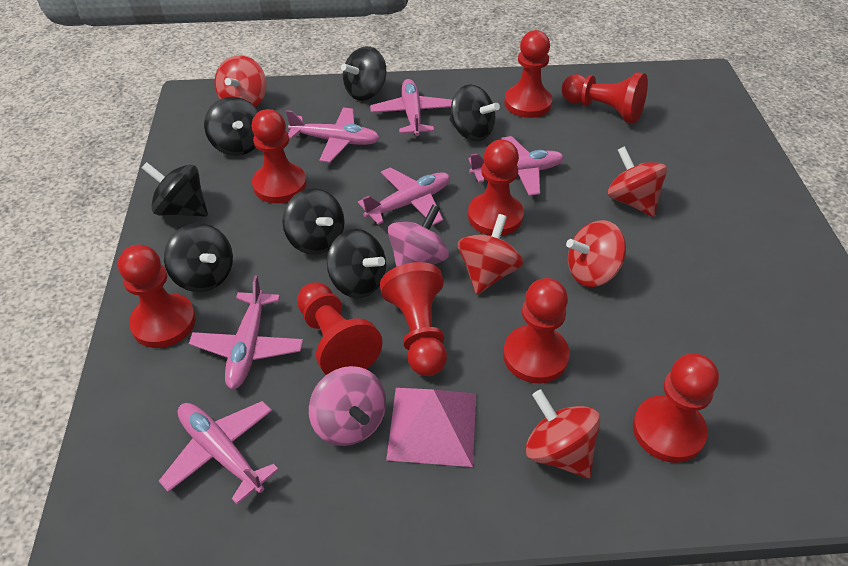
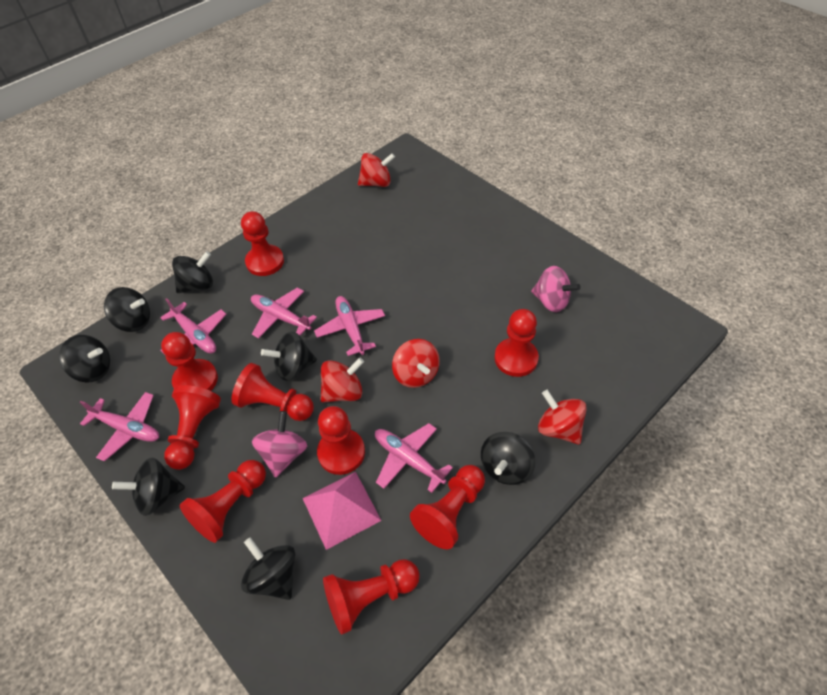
pink plane: 6 -> 5
red spinning top: 5 -> 4

